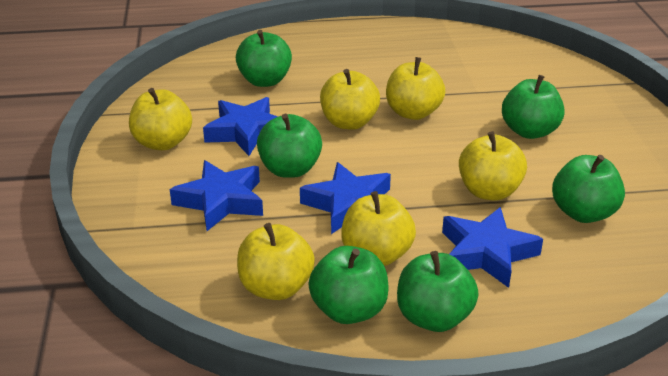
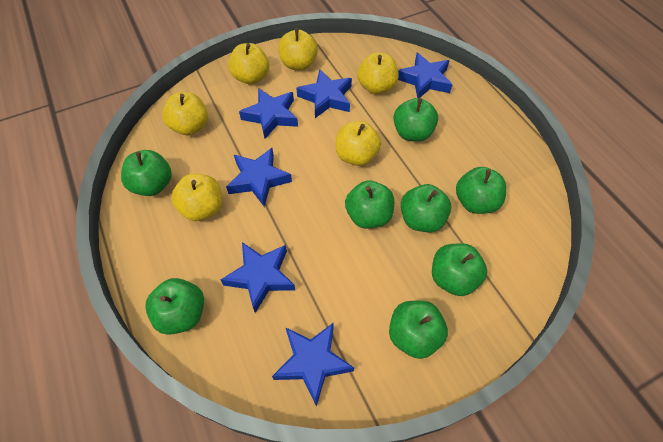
blue star: 4 -> 6
green apple: 6 -> 8

